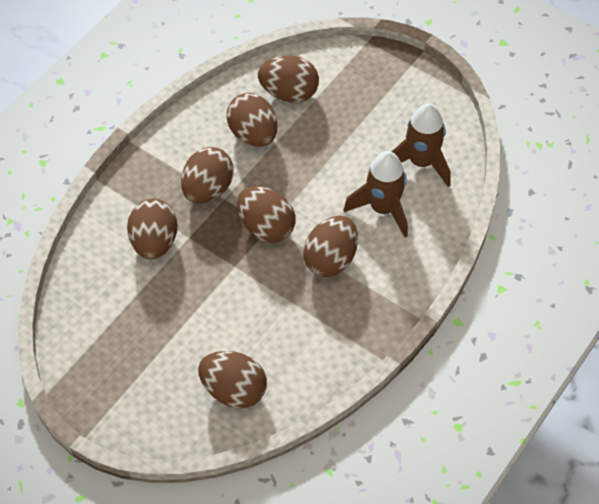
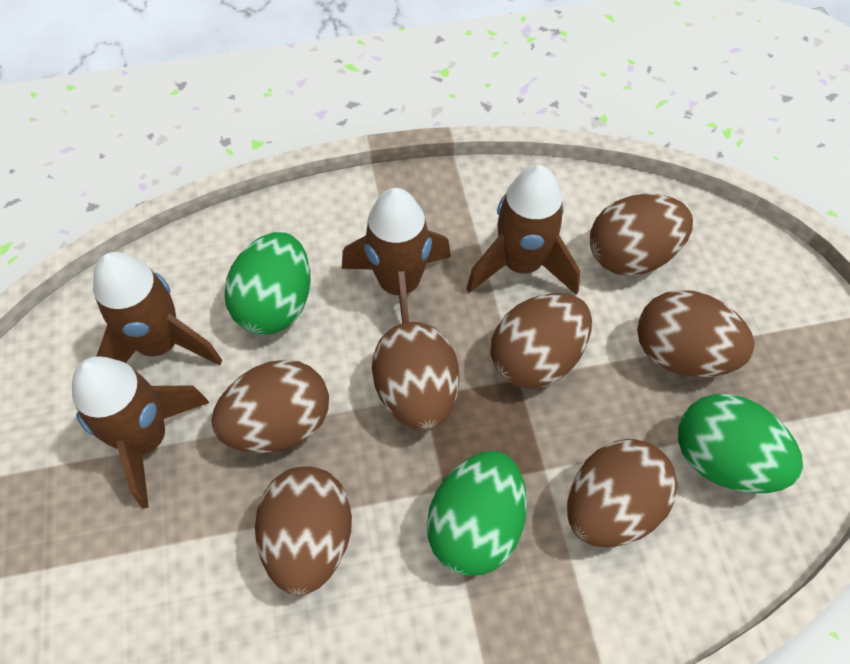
brown rocket: 2 -> 4
green egg: 0 -> 3

